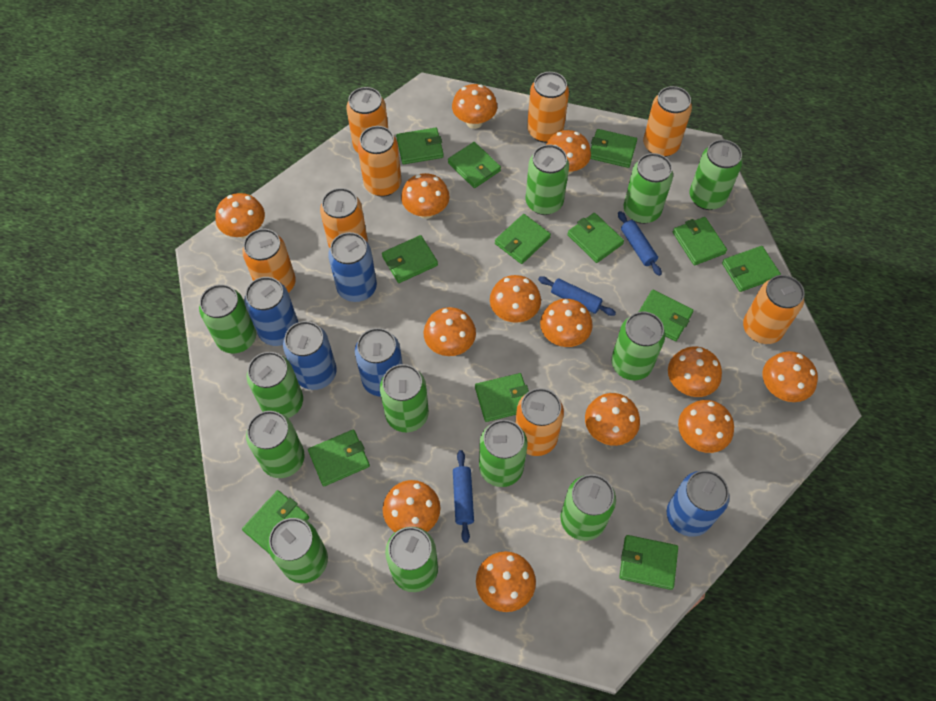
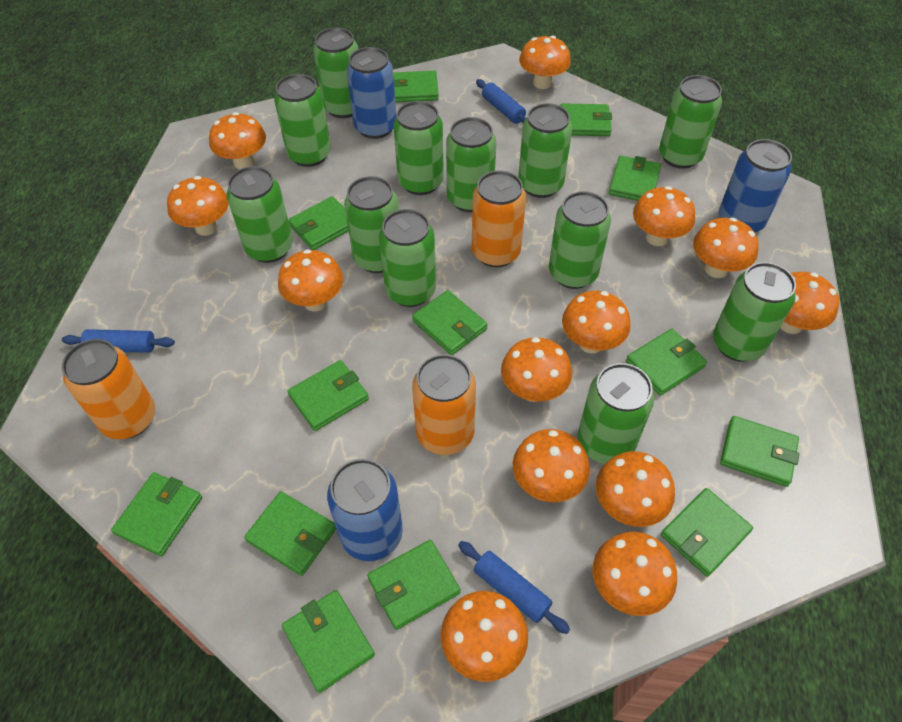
blue can: 5 -> 3
orange can: 8 -> 3

